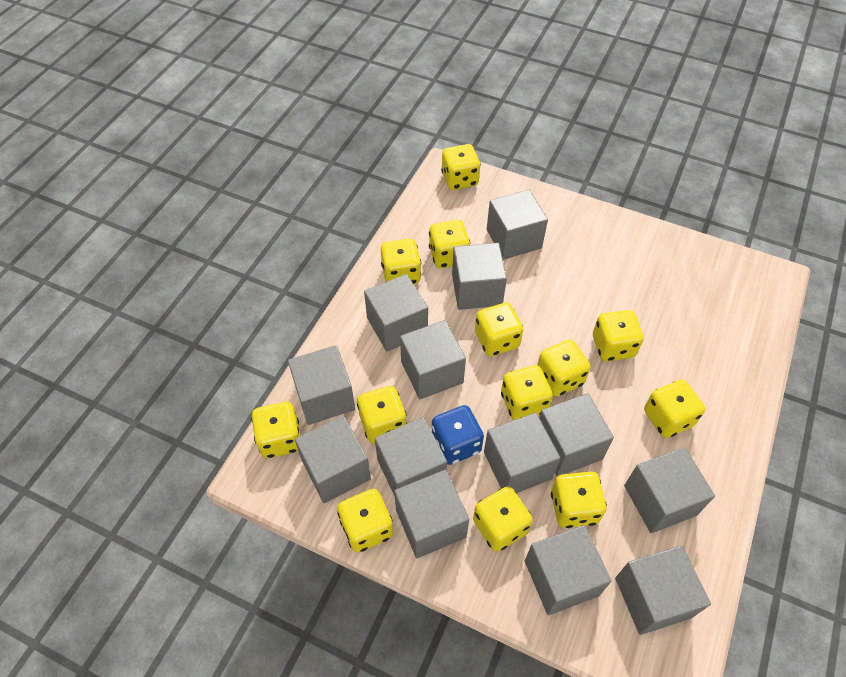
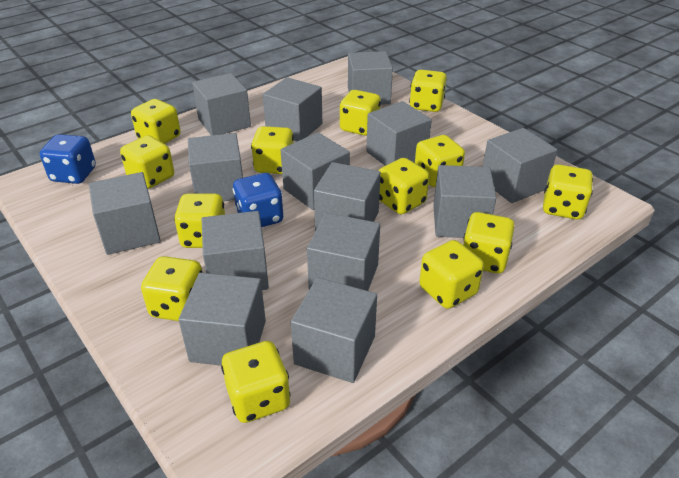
blue dice: 1 -> 2
grey cube: 13 -> 14

